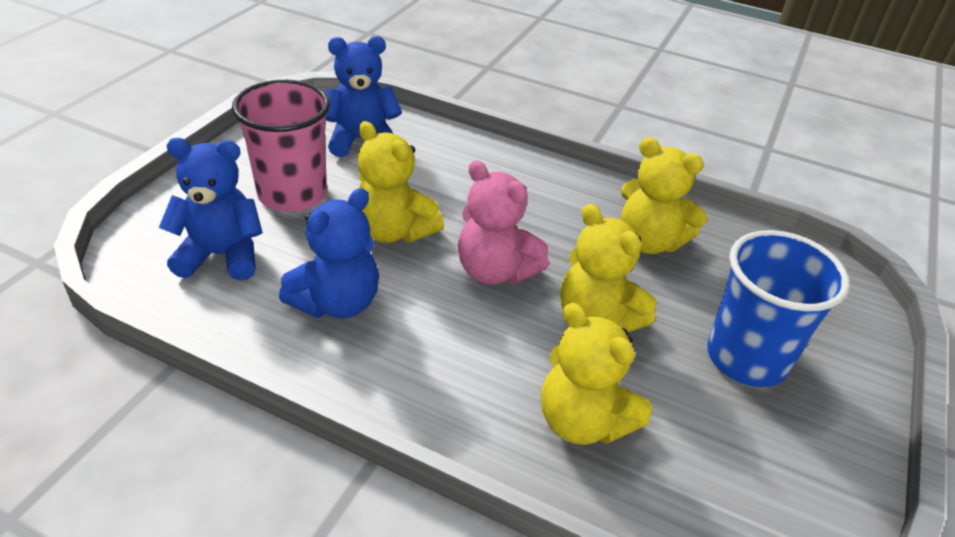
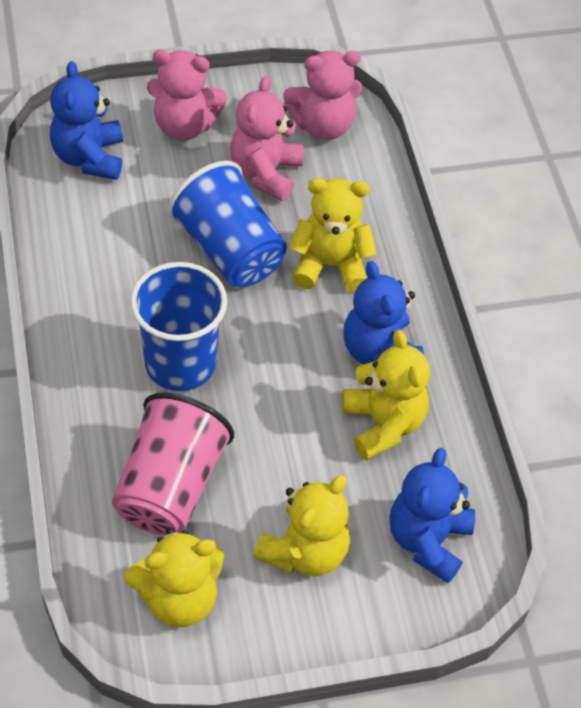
blue cup: 1 -> 2
pink teddy bear: 1 -> 3

